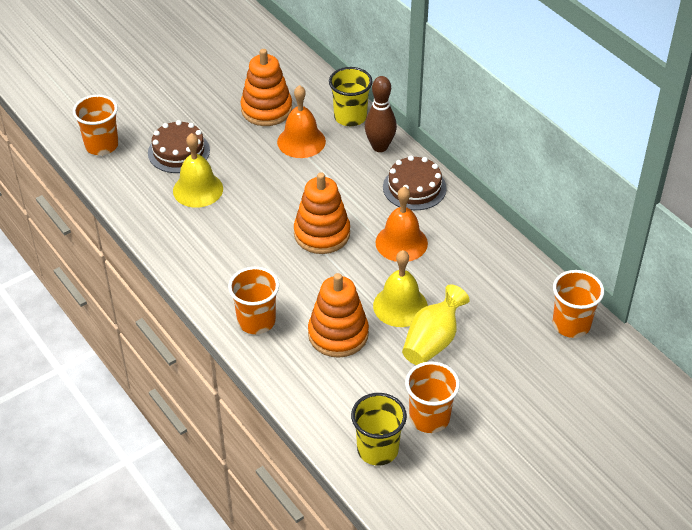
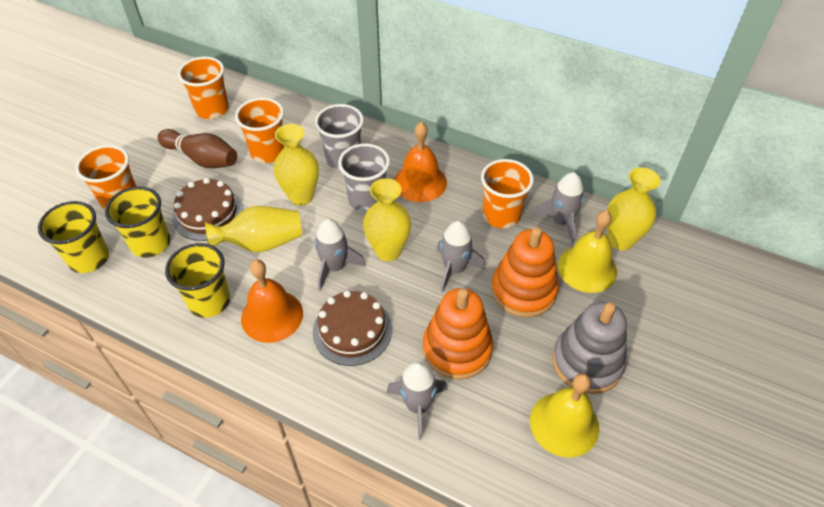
grey cup: 0 -> 2
grey rocket: 0 -> 4
grey stacking toy: 0 -> 1
orange stacking toy: 3 -> 2
yellow cup: 2 -> 3
yellow vase: 1 -> 4

